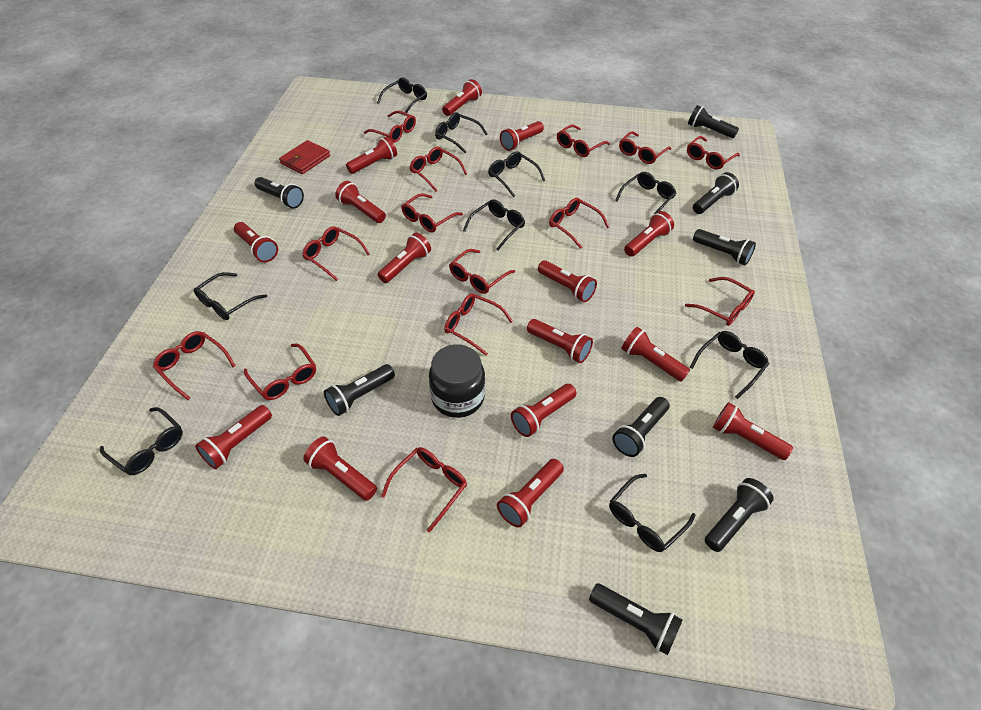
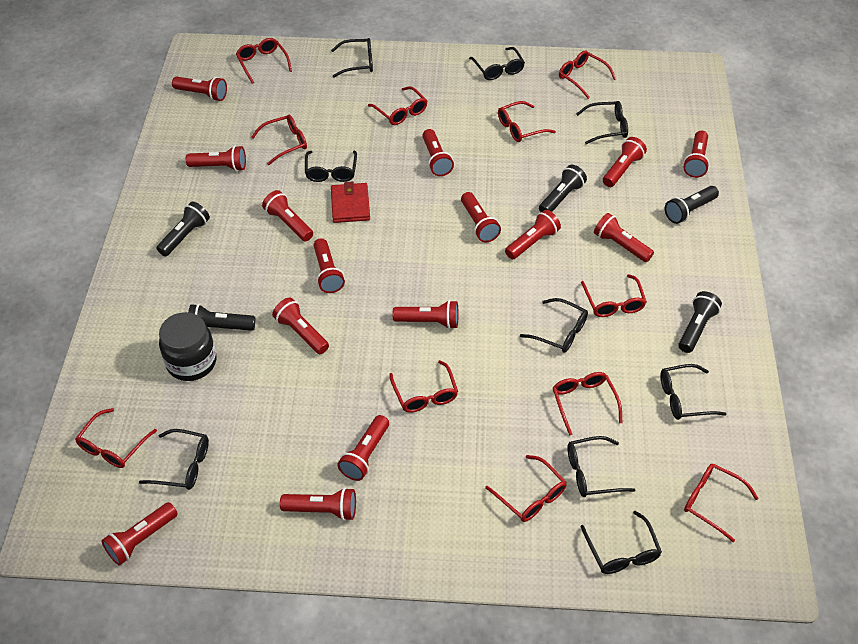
black flashlight: 8 -> 5
red glasses: 14 -> 11

